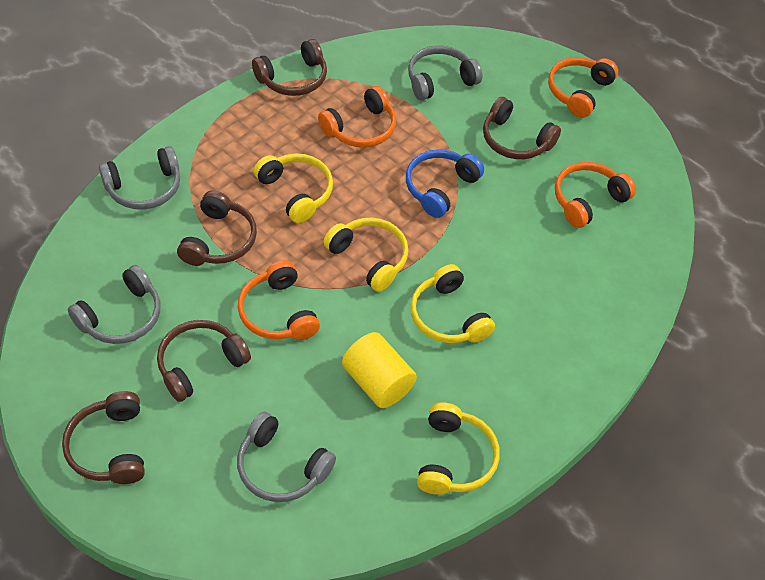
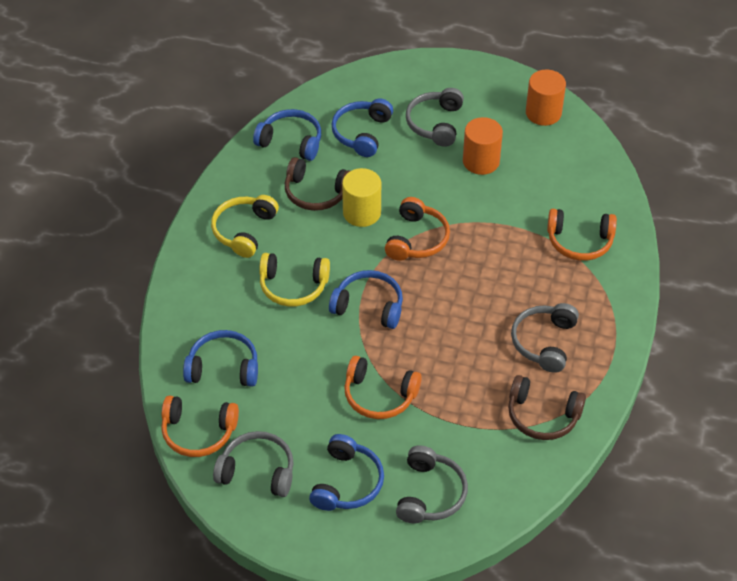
blue headphones: 1 -> 5
brown headphones: 5 -> 2
orange cylinder: 0 -> 2
yellow headphones: 4 -> 2

